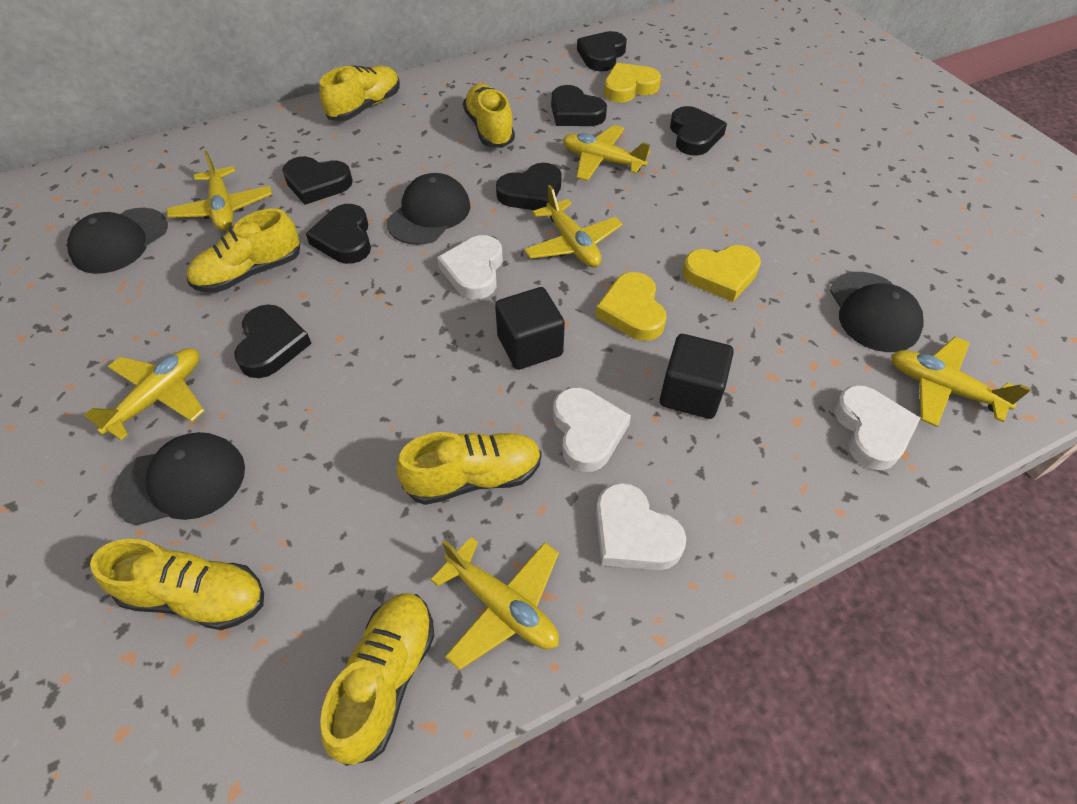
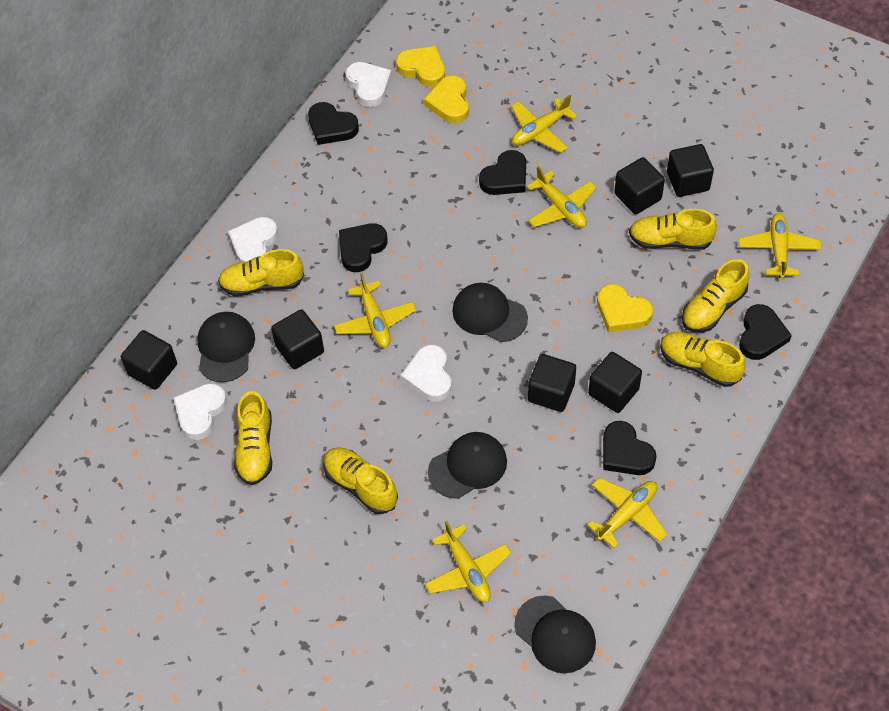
black cube: 2 -> 6
black heart: 7 -> 5

